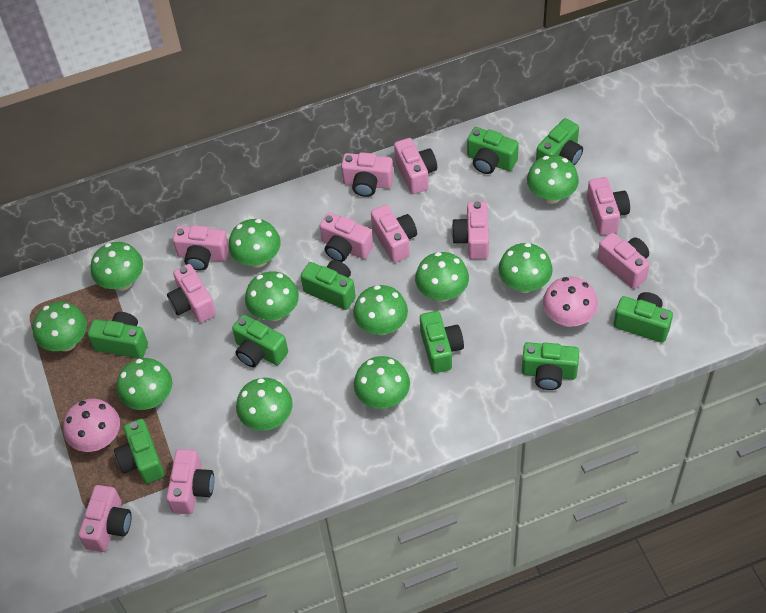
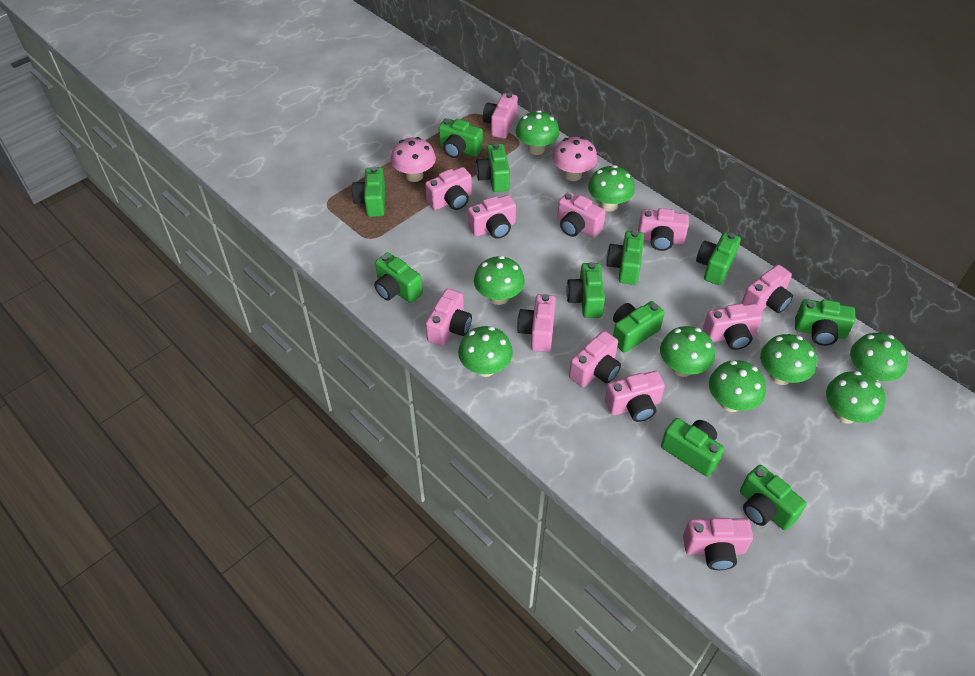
green camera: 9 -> 11
green mushroom: 11 -> 9
pink camera: 11 -> 12

